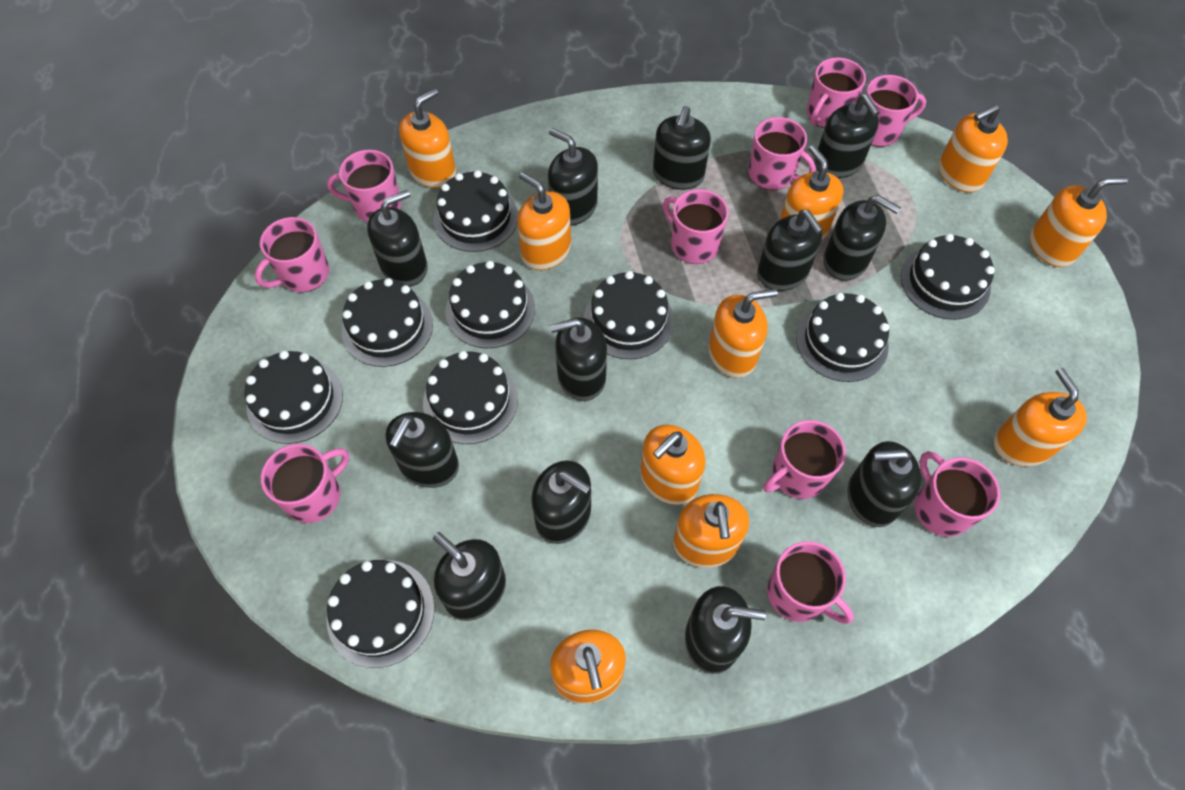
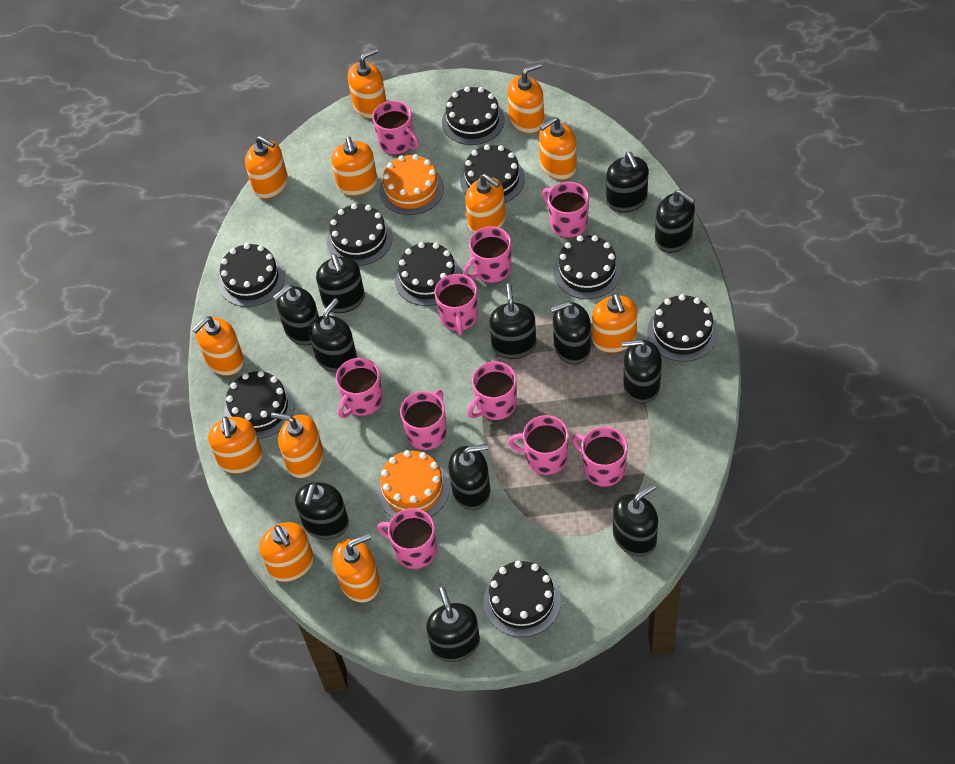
orange cake: 0 -> 2
orange soap dispenser: 10 -> 12

